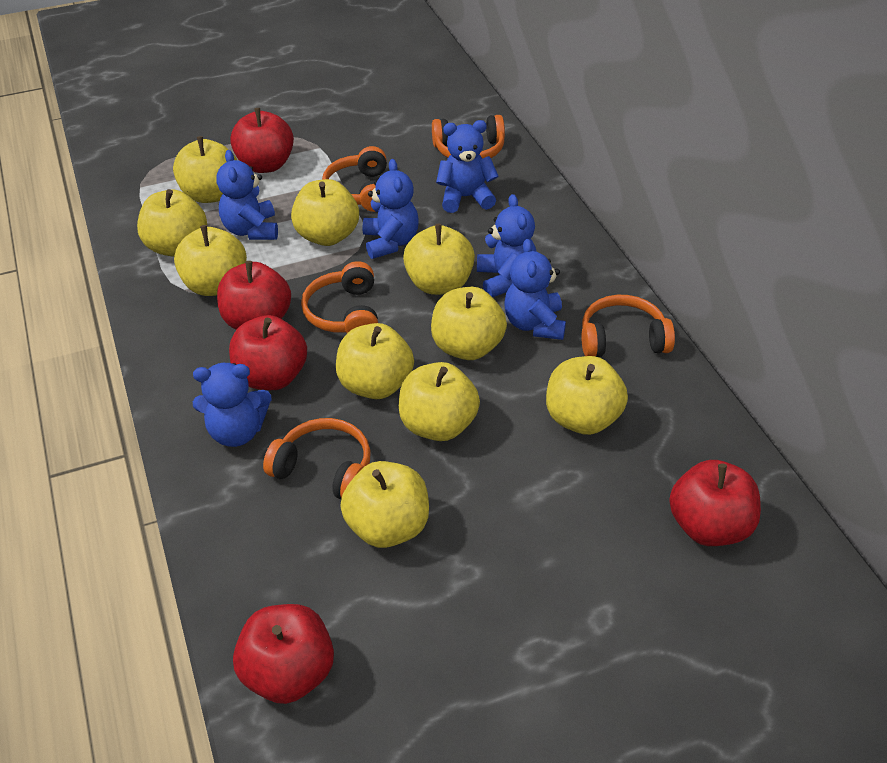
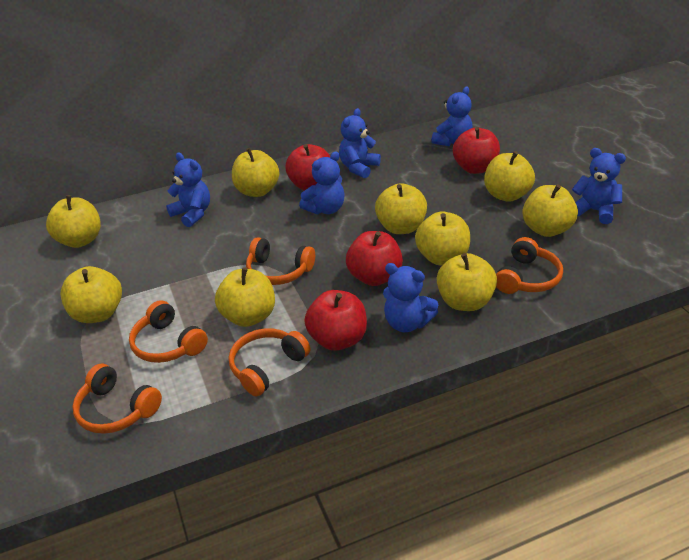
red apple: 5 -> 4
yellow apple: 10 -> 9

